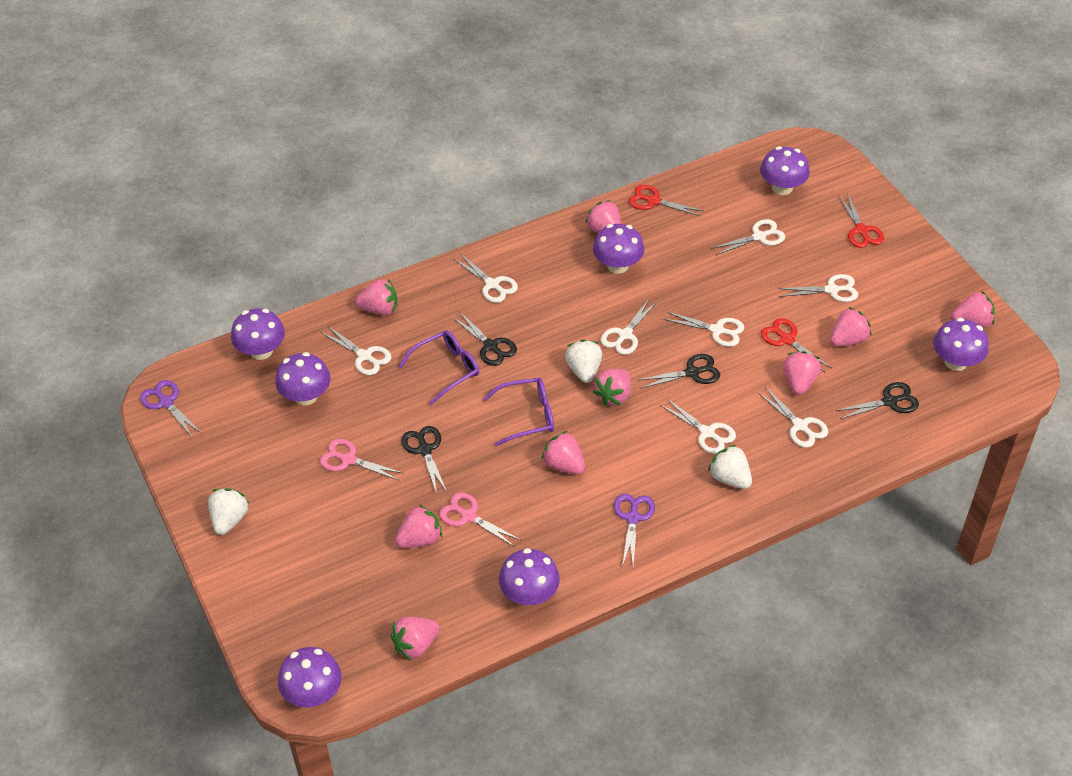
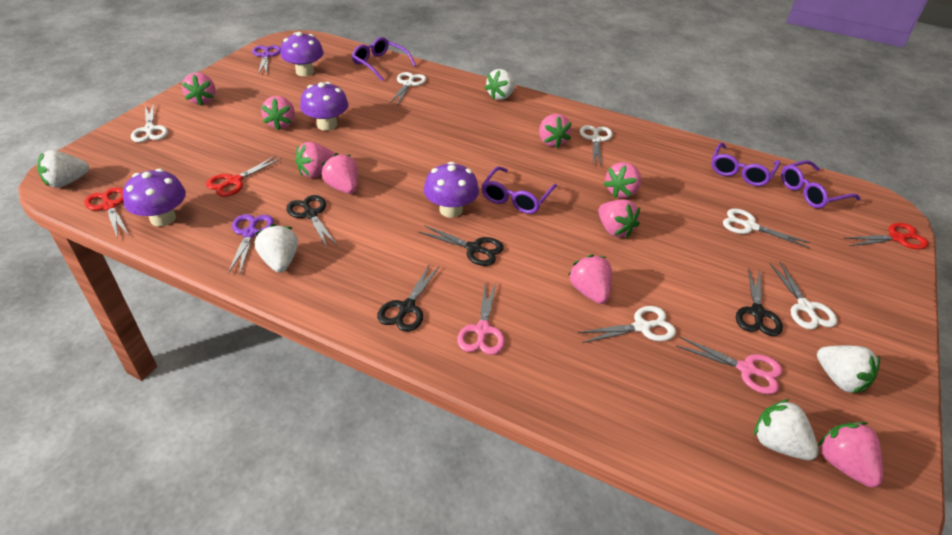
purple glasses: 2 -> 4
purple mushroom: 7 -> 4
white scissors: 8 -> 6
white strawberry: 3 -> 5

